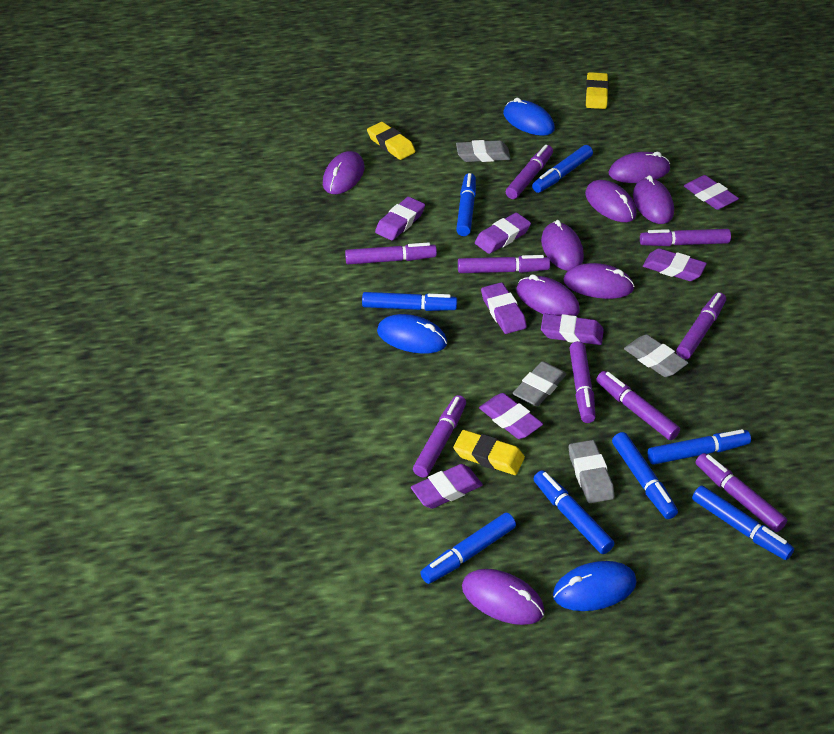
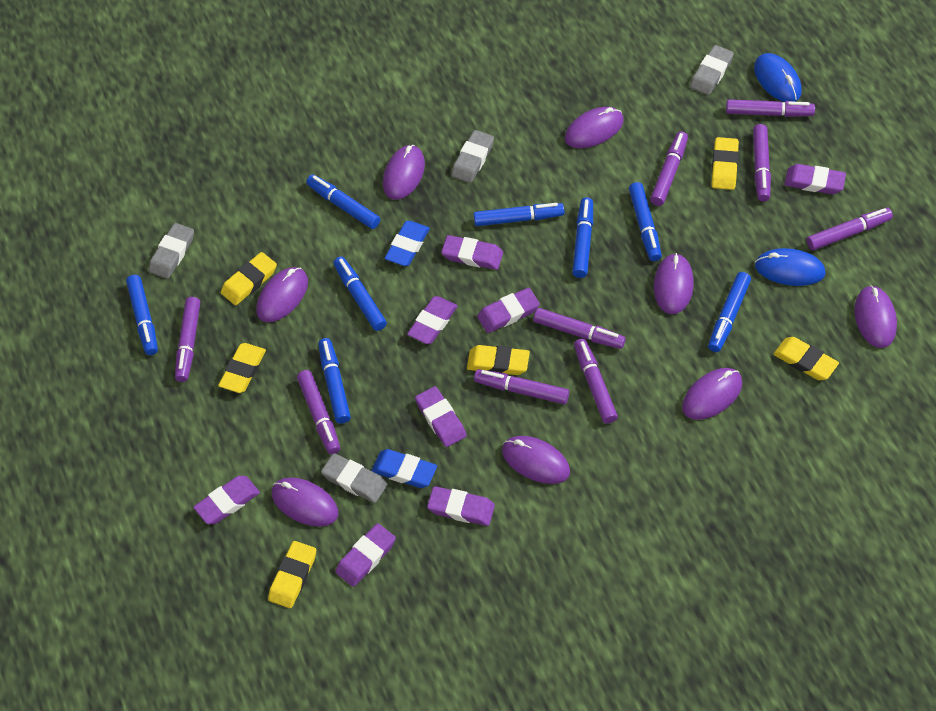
blue eraser: 0 -> 2
blue mouse: 3 -> 2
yellow eraser: 3 -> 6

